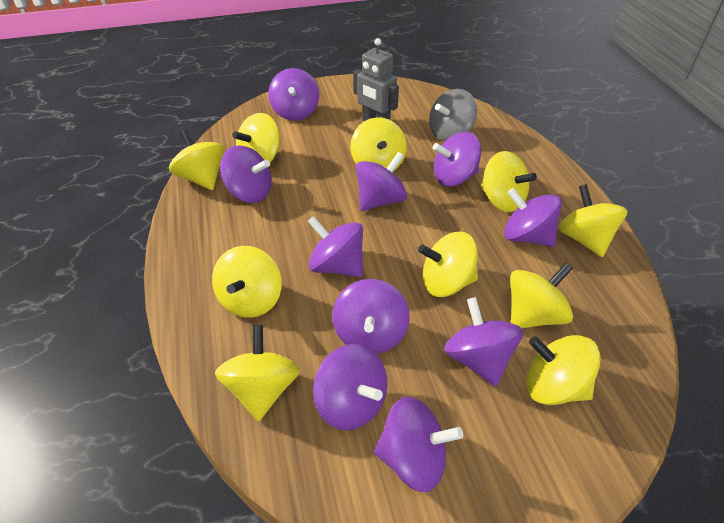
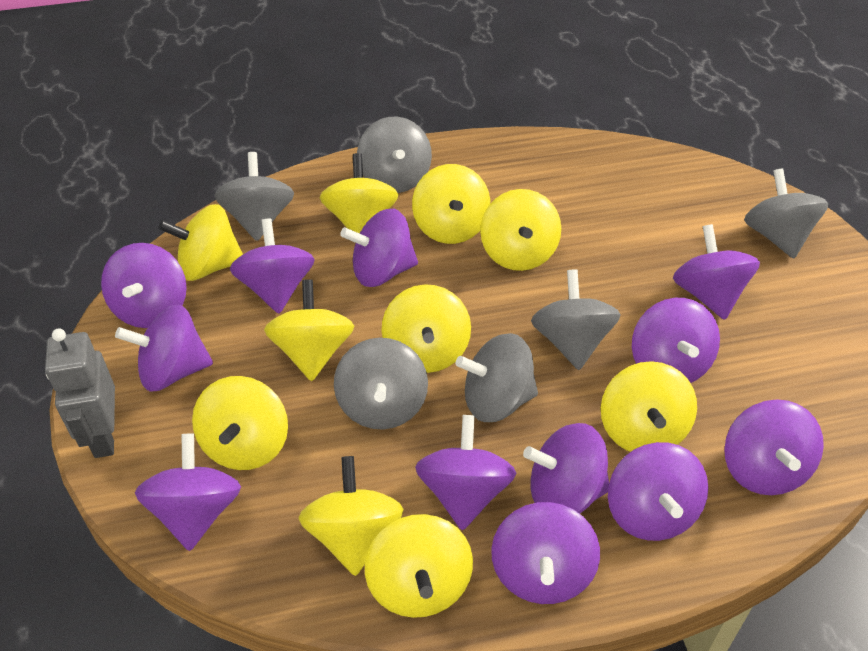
grey spinning top: 1 -> 6
purple spinning top: 10 -> 12

